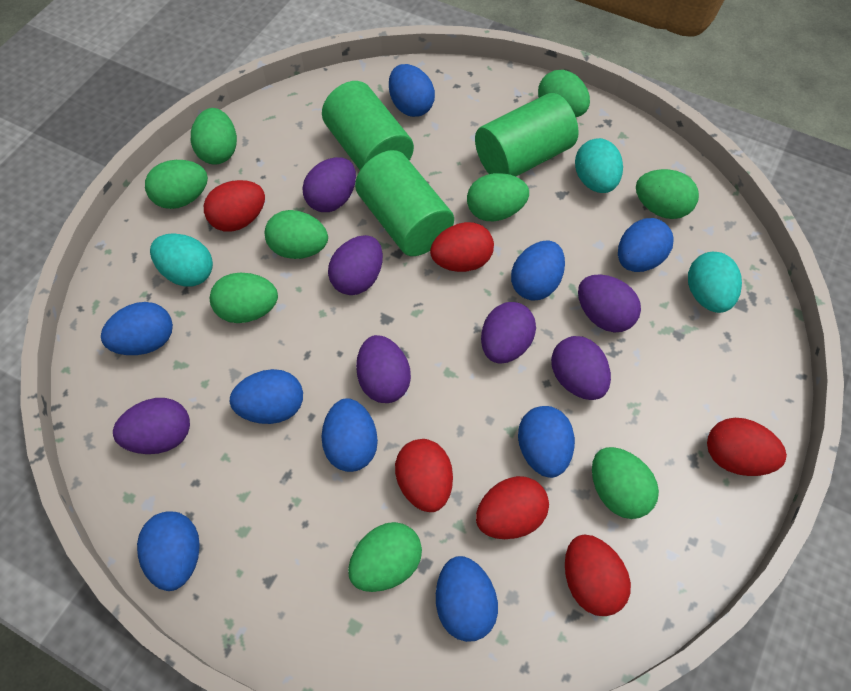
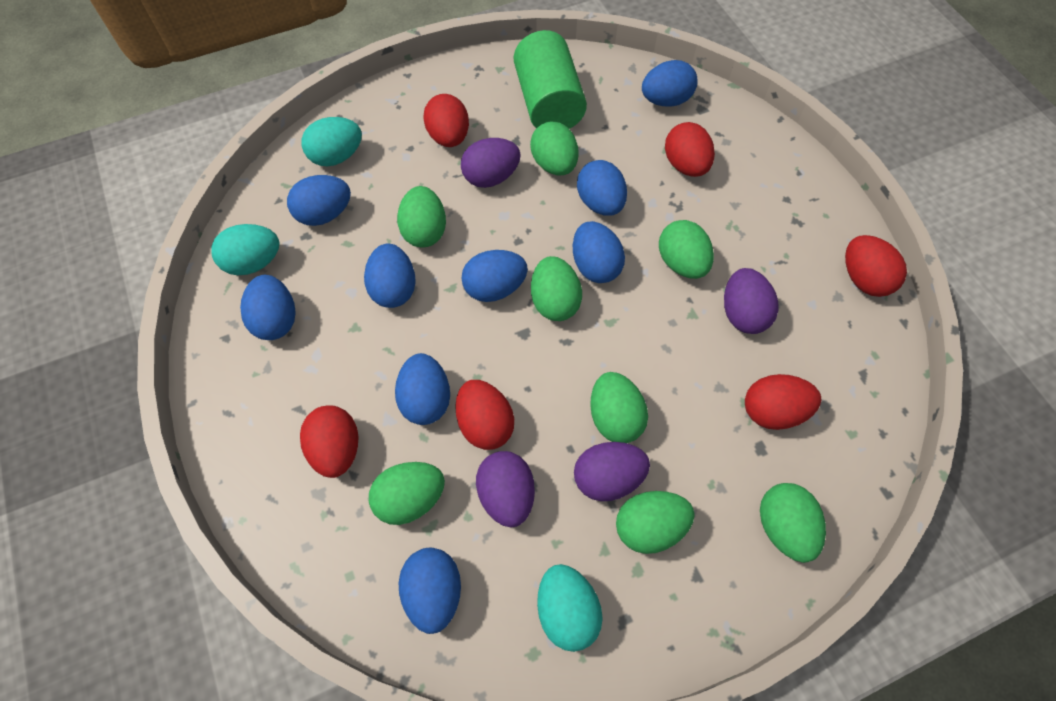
green cylinder: 3 -> 1
green egg: 9 -> 8
purple egg: 7 -> 4

